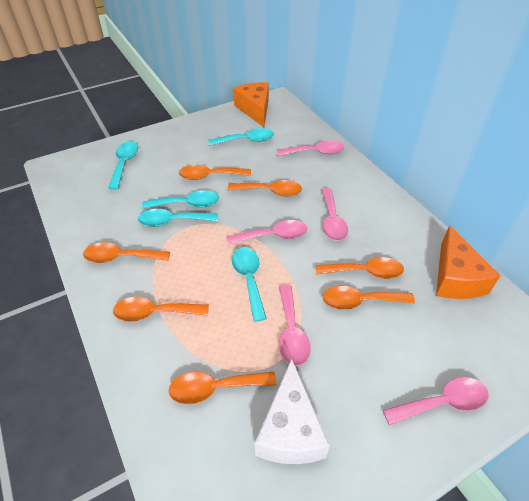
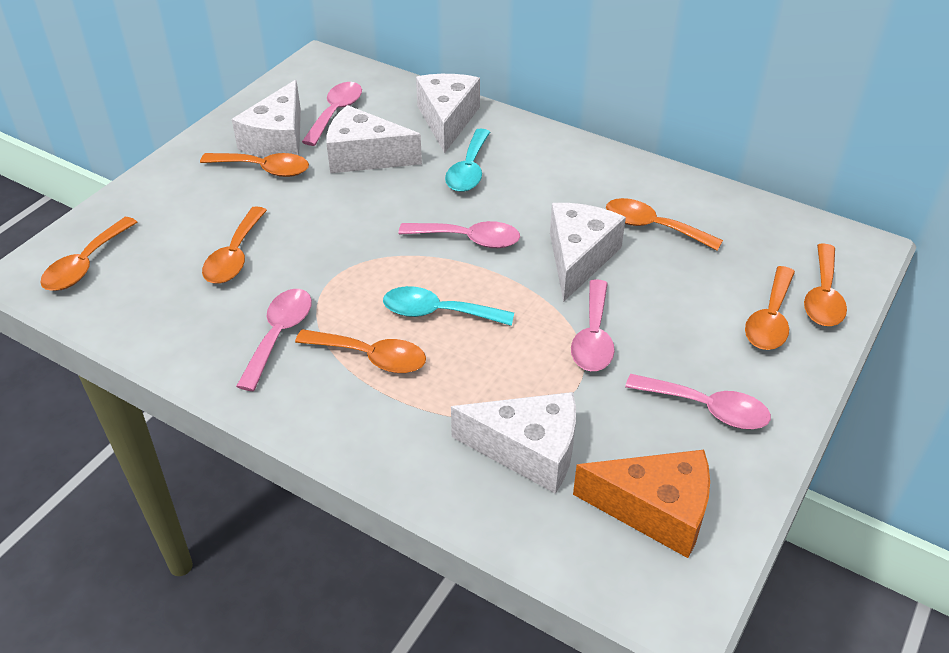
orange cheese: 2 -> 1
turquoise spoon: 5 -> 2
white cheese: 1 -> 5

